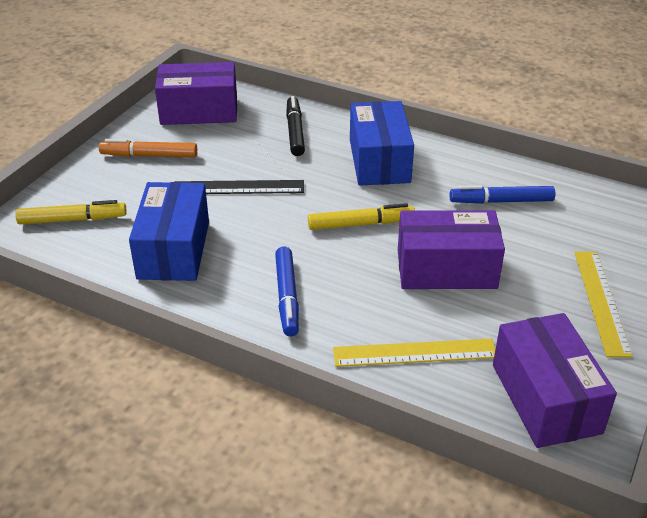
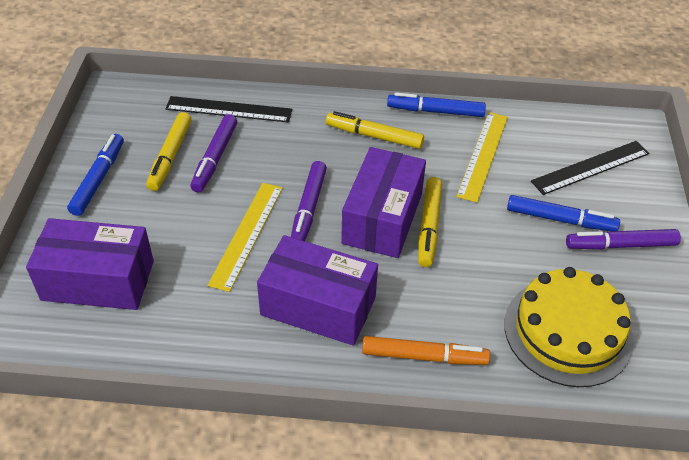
black marker: 1 -> 0
black ruler: 1 -> 2
blue box: 2 -> 0
blue marker: 2 -> 3
purple marker: 0 -> 3
yellow cake: 0 -> 1
yellow marker: 2 -> 3

